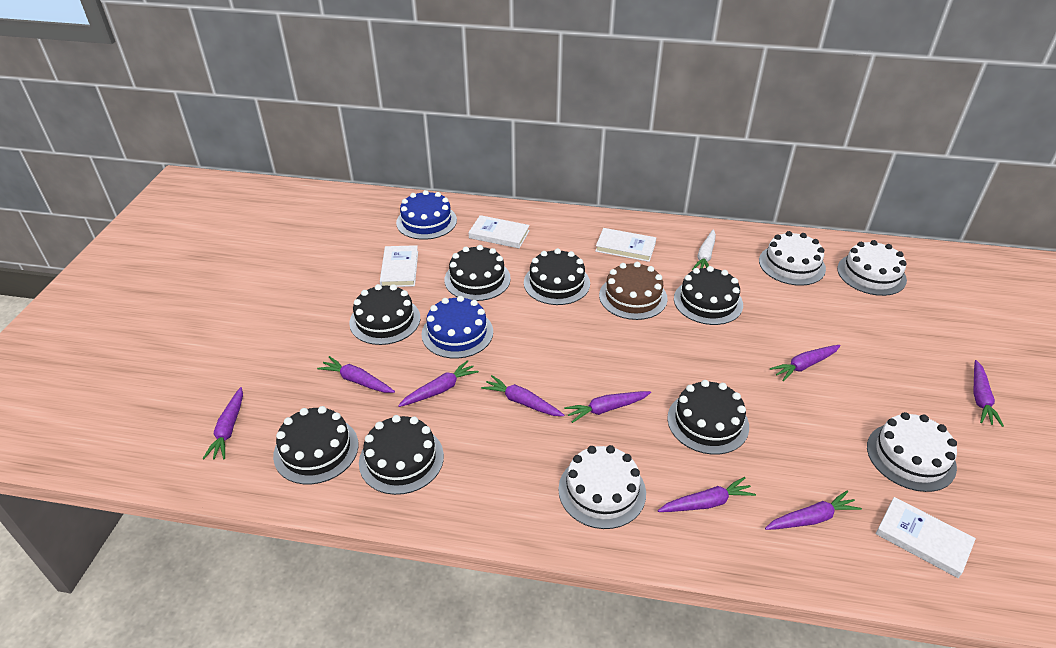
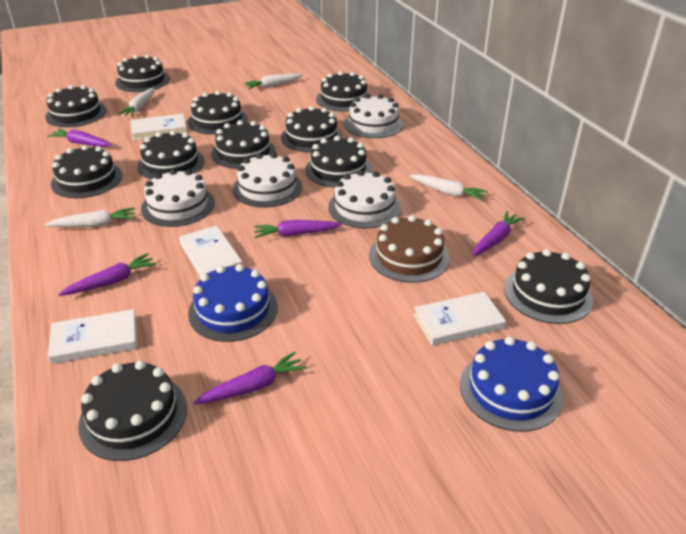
black cake: 7 -> 11
purple carrot: 9 -> 5
white carrot: 1 -> 4

